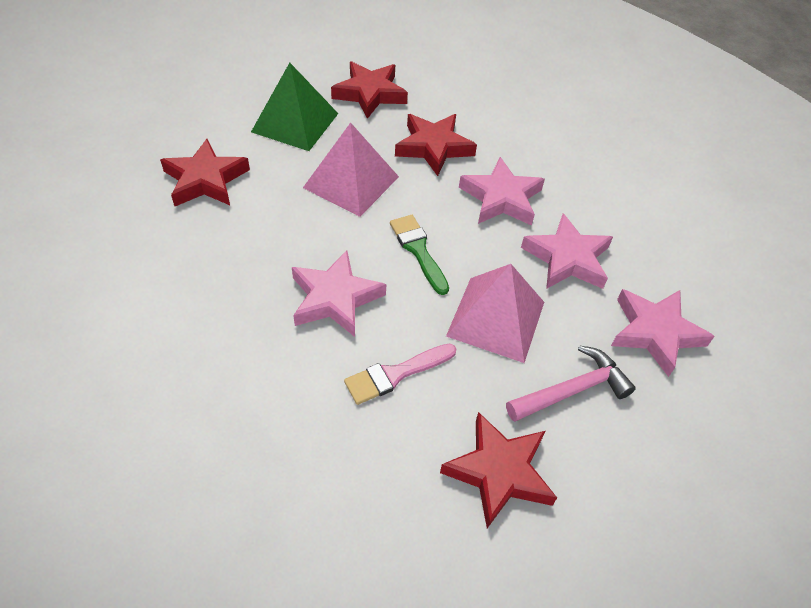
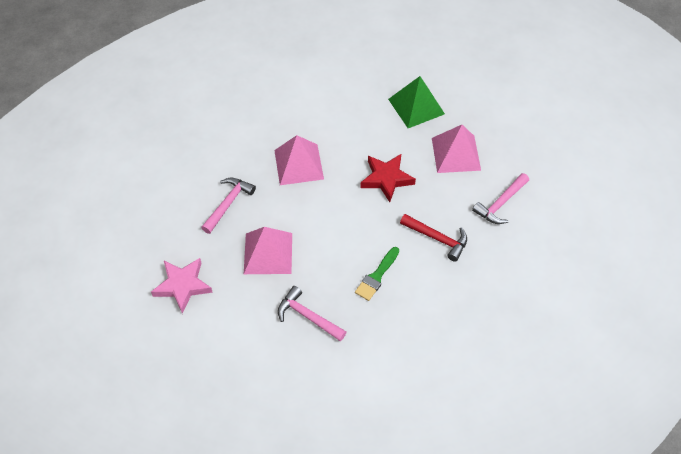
pink brush: 1 -> 0
pink hammer: 1 -> 3
pink pyramid: 2 -> 3
pink star: 4 -> 1
red hammer: 0 -> 1
red star: 4 -> 1

